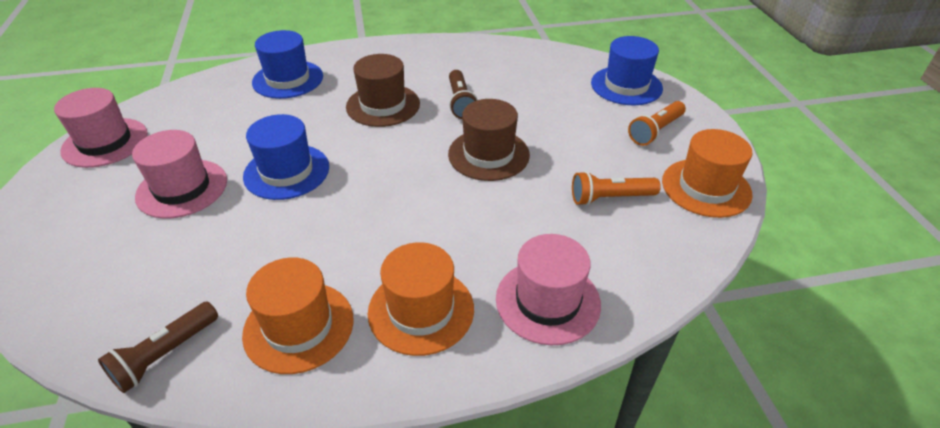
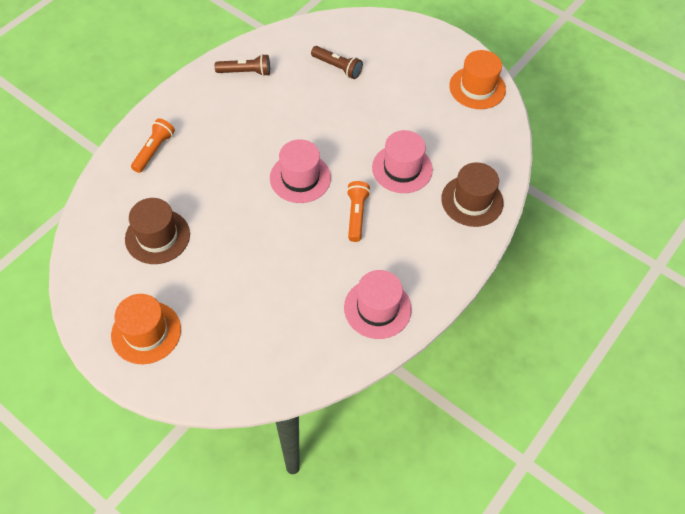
blue hat: 3 -> 0
orange hat: 3 -> 2

